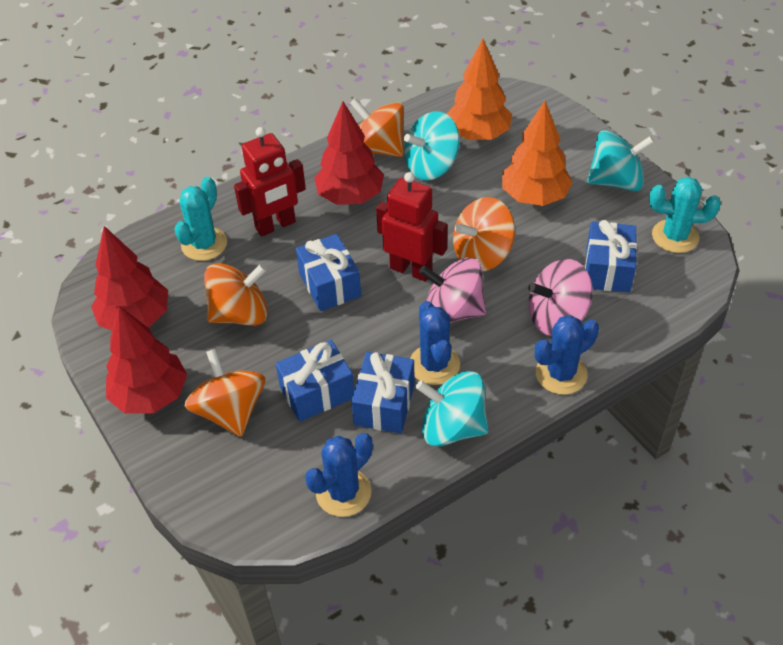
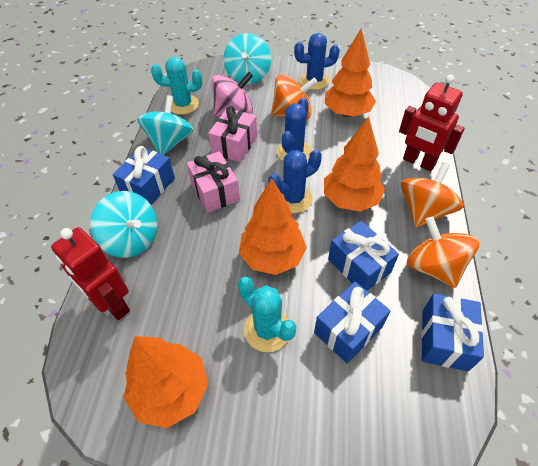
orange spinning top: 4 -> 3
orange tree: 2 -> 4
pink gift: 0 -> 2
pink spinning top: 2 -> 1
red tree: 3 -> 0

